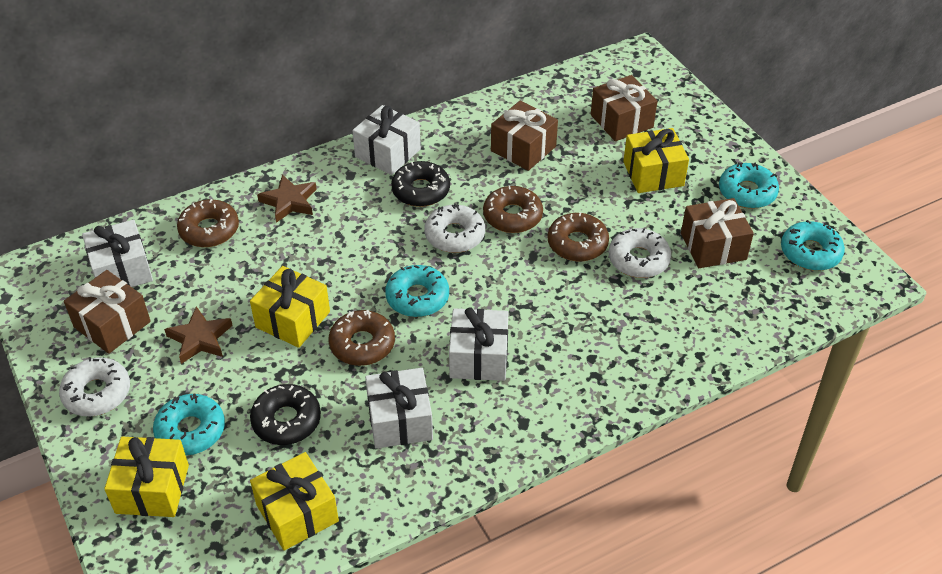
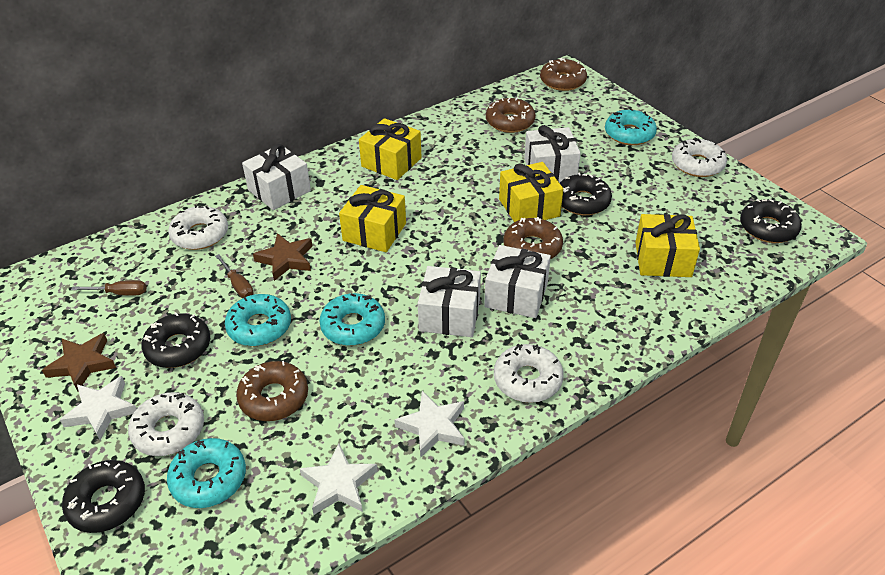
black donut: 2 -> 4
brown gift: 4 -> 0
brown screwdriver: 0 -> 2
white donut: 3 -> 4
white star: 0 -> 3

